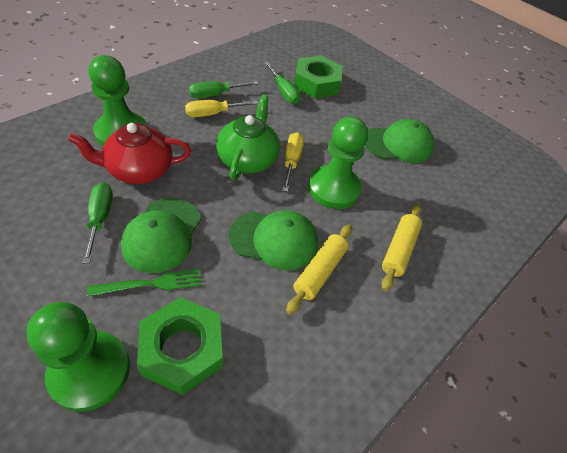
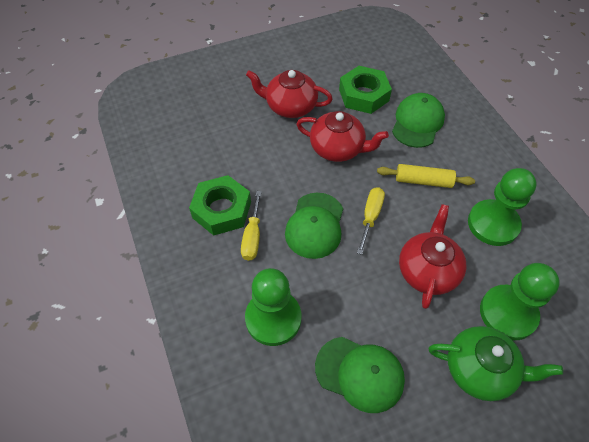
green fork: 1 -> 0
green screwdriver: 3 -> 0
red teapot: 1 -> 3
yellow rolling pin: 2 -> 1

